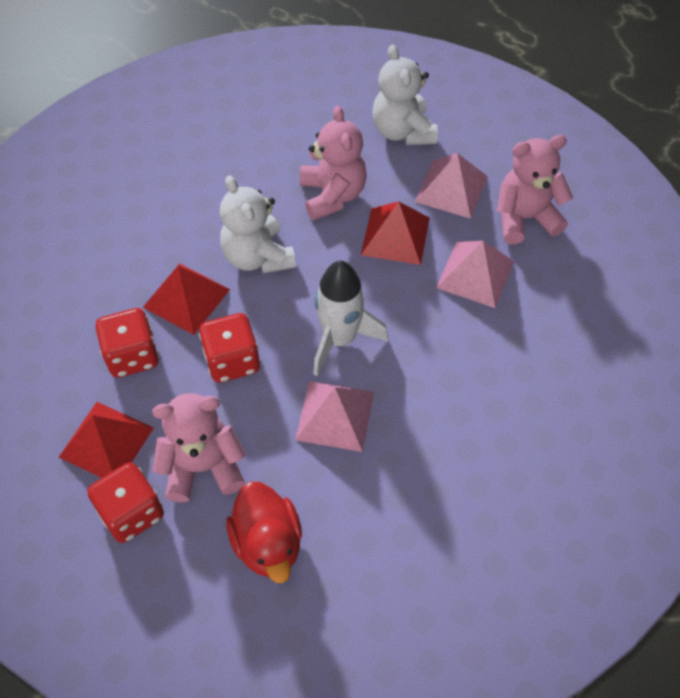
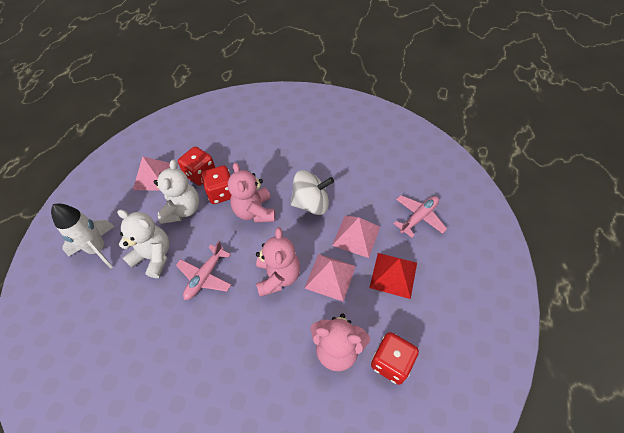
pink plane: 0 -> 2
red duck: 1 -> 0
red pyramid: 3 -> 1
white spinning top: 0 -> 1

